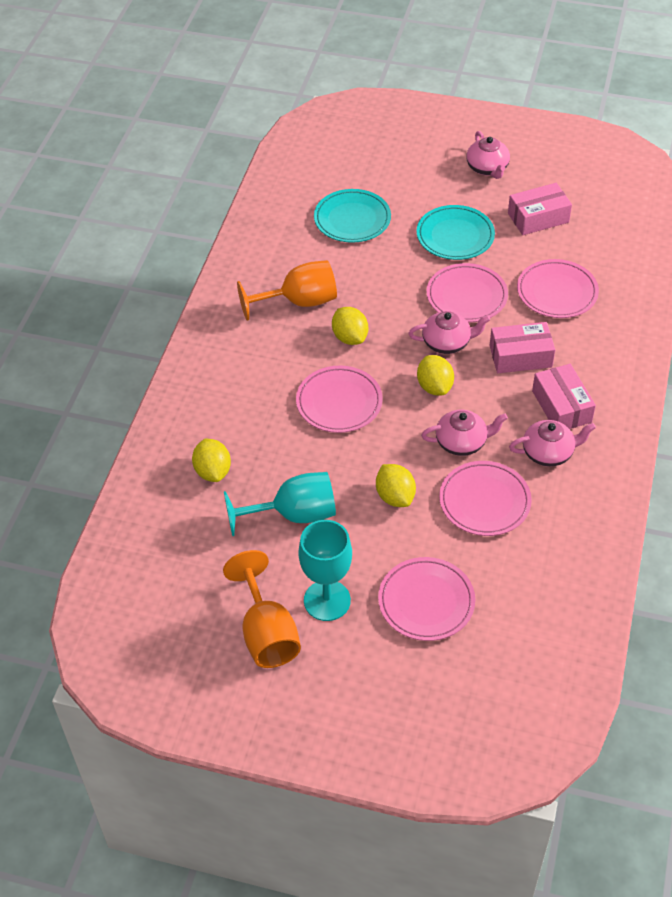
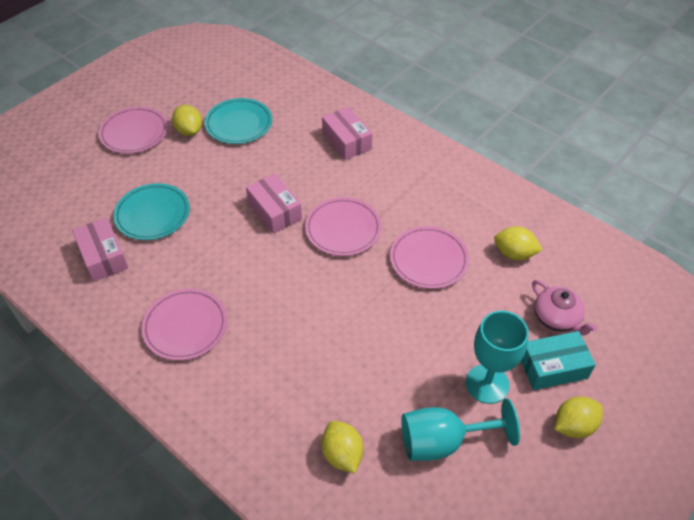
orange goblet: 2 -> 0
pink plate: 5 -> 4
pink teapot: 4 -> 1
turquoise box: 0 -> 1

